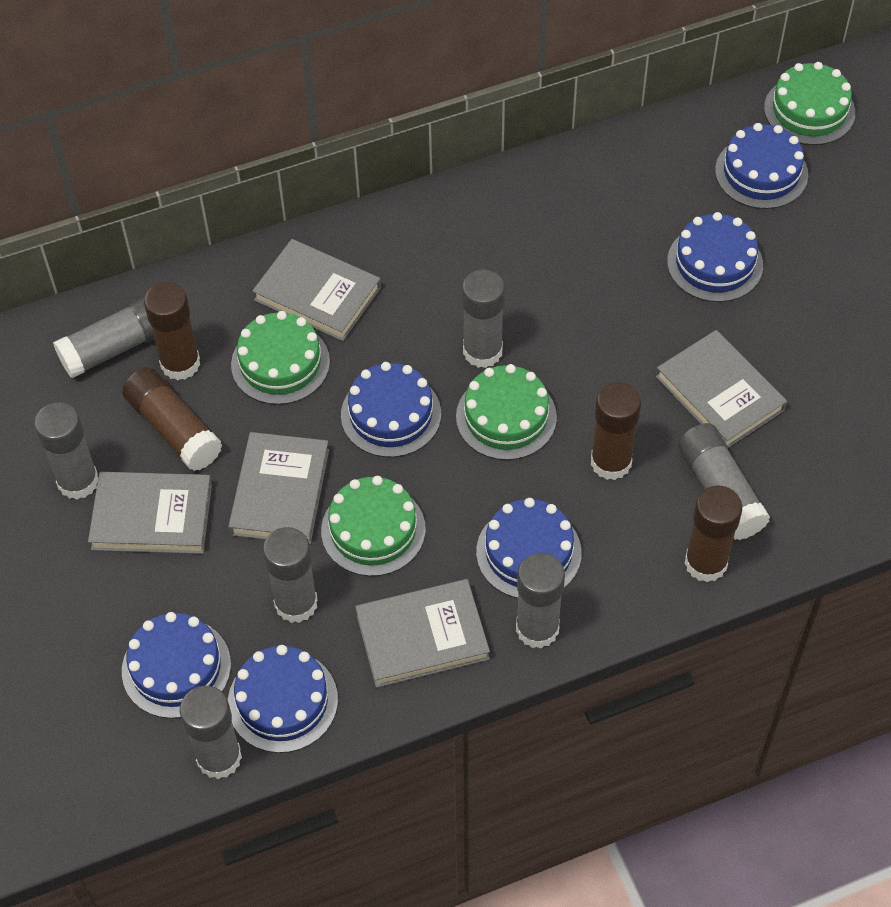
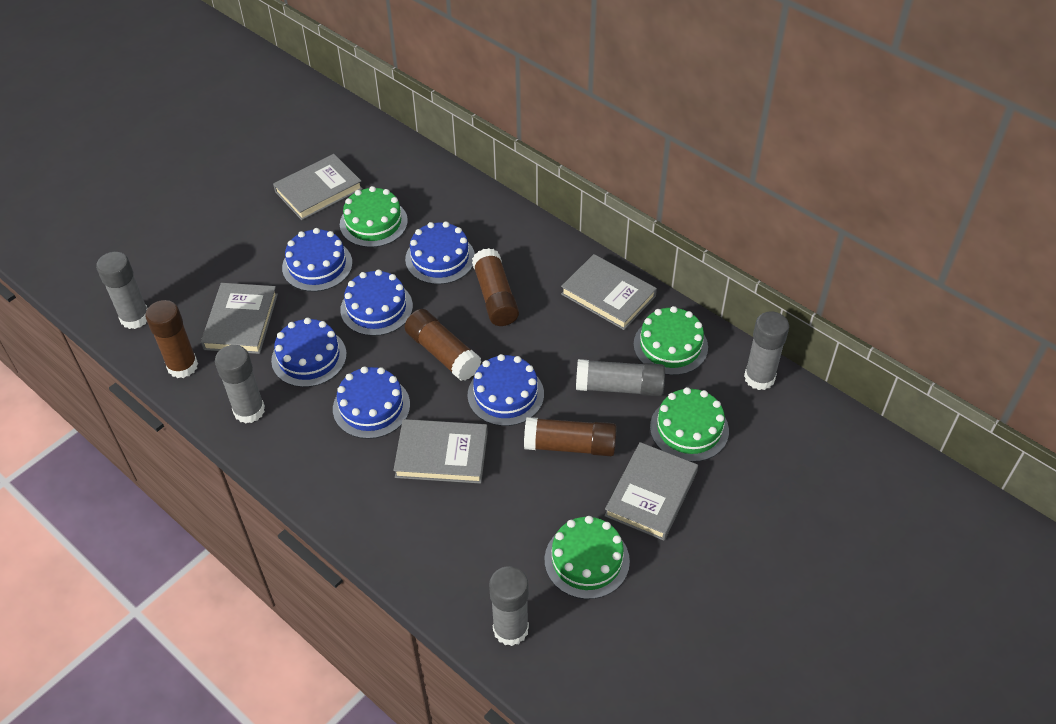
grey glue stick: 7 -> 5

